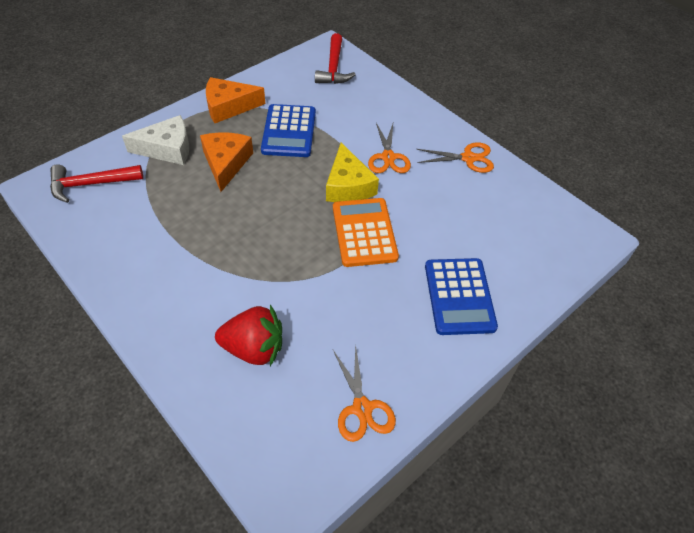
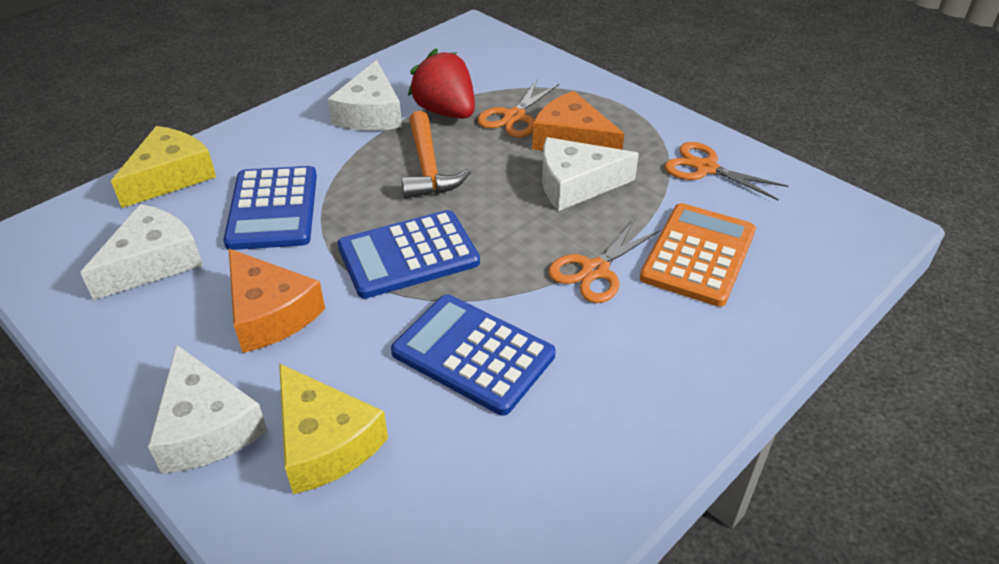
blue calculator: 2 -> 3
orange hammer: 0 -> 1
red hammer: 2 -> 0
white cheese: 1 -> 4
yellow cheese: 1 -> 2

